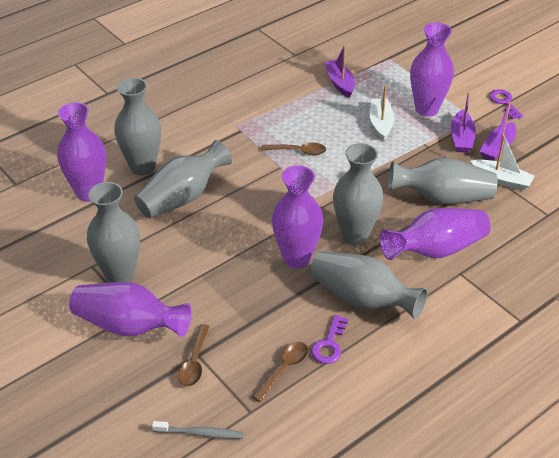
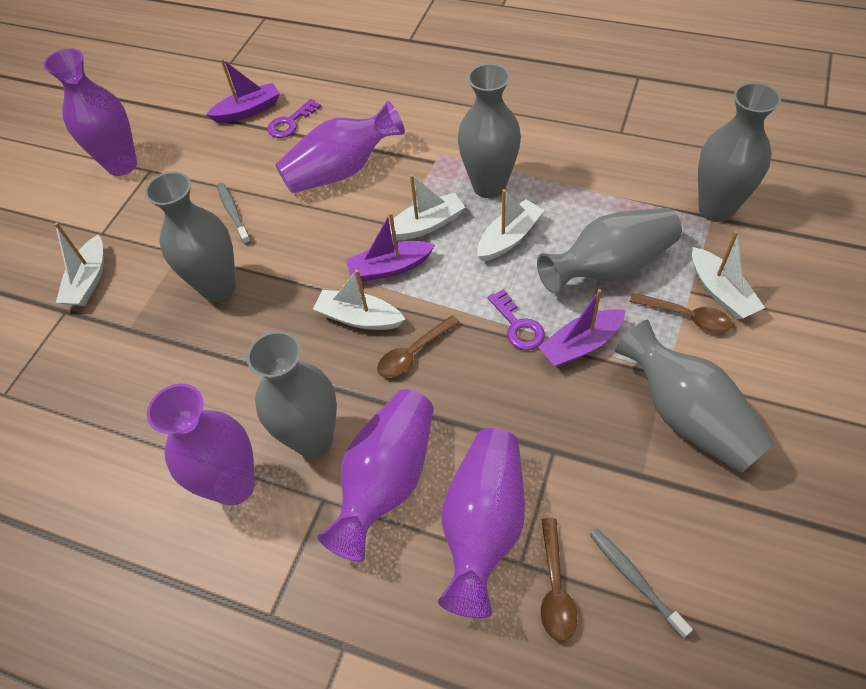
grey toothbrush: 1 -> 2
white boat: 2 -> 5

